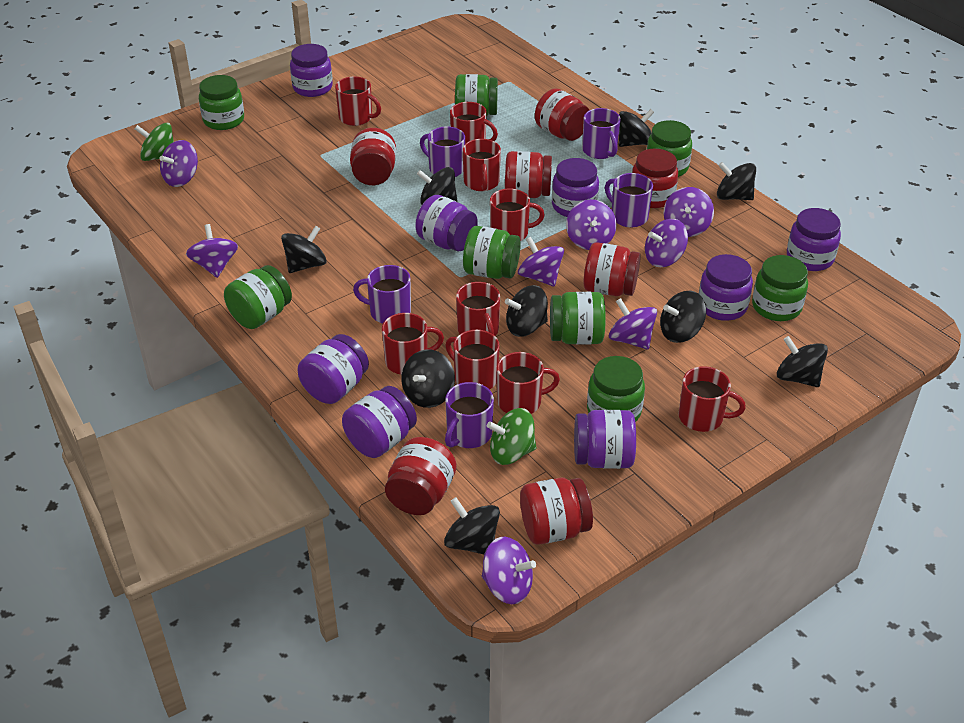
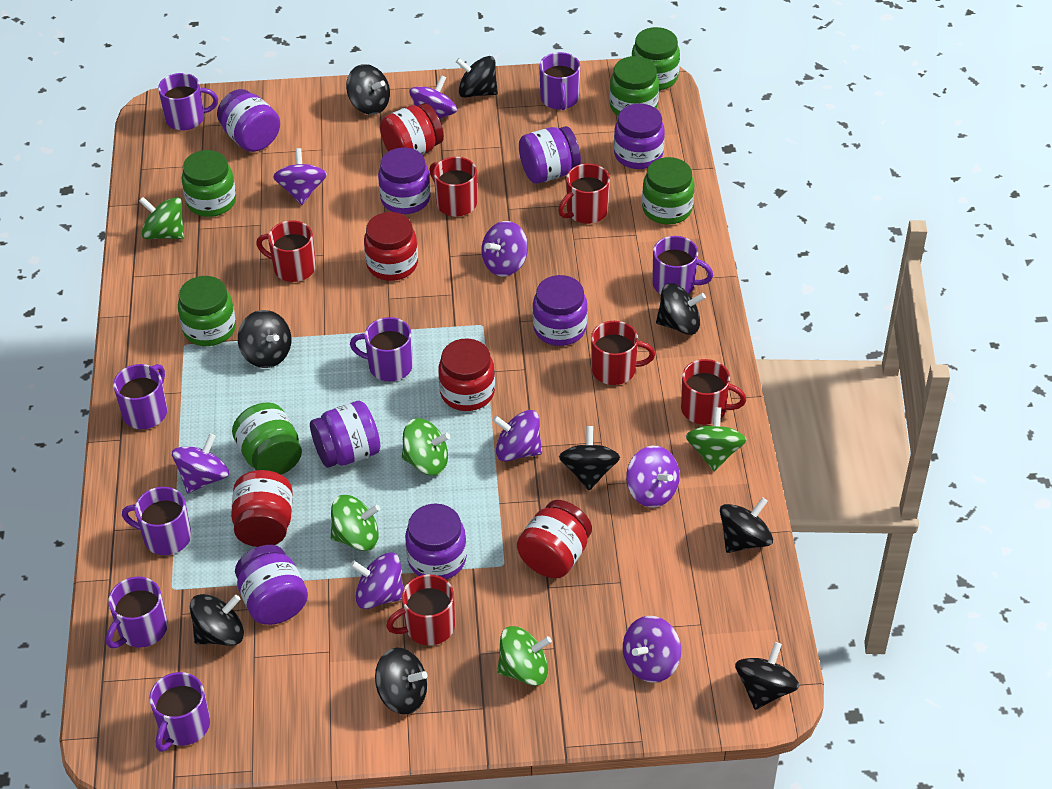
green jar: 8 -> 6
green spinning top: 2 -> 5
purple mug: 5 -> 8
red jar: 7 -> 5
red mug: 9 -> 6

